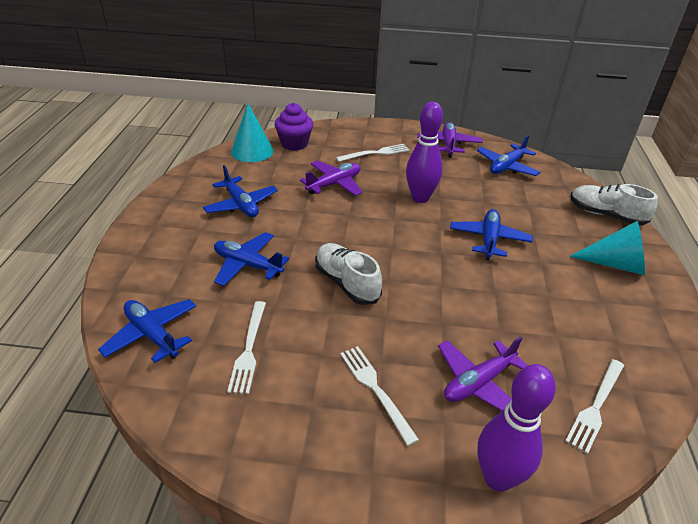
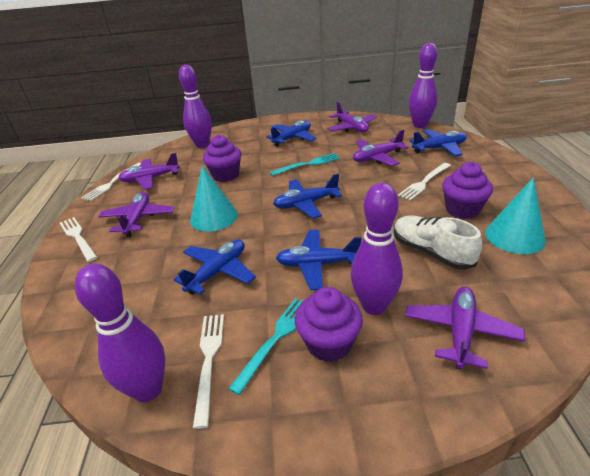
purple bowling pin: 2 -> 4
purple cupcake: 1 -> 3
purple plane: 3 -> 5
turquoise fork: 0 -> 2
white shoe: 2 -> 1

